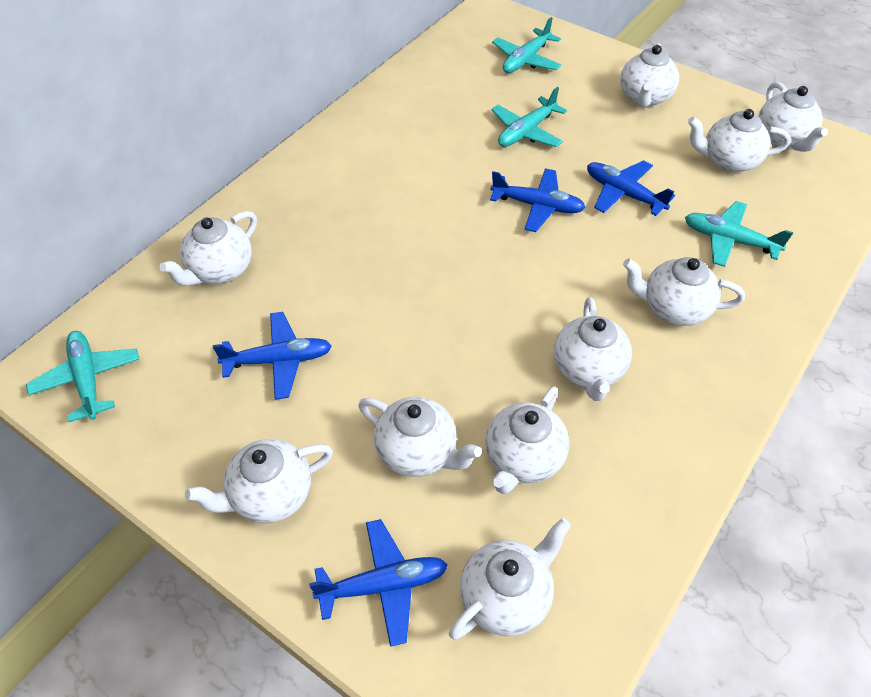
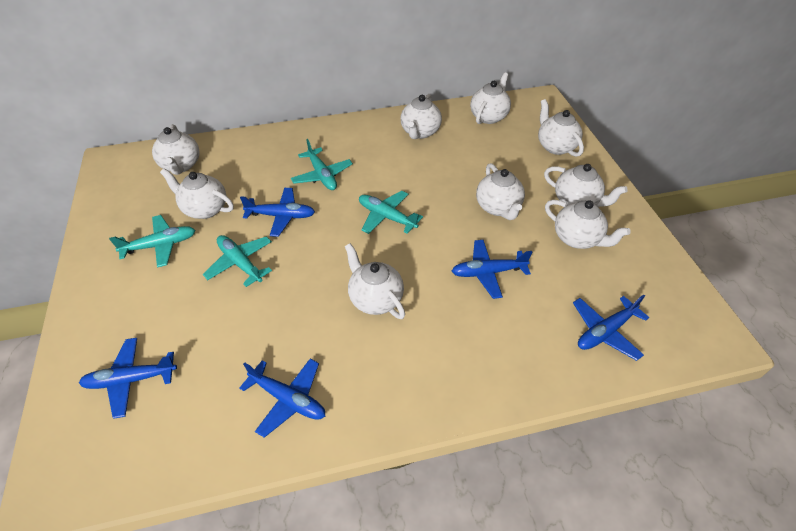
blue plane: 4 -> 5
white teapot: 10 -> 9

